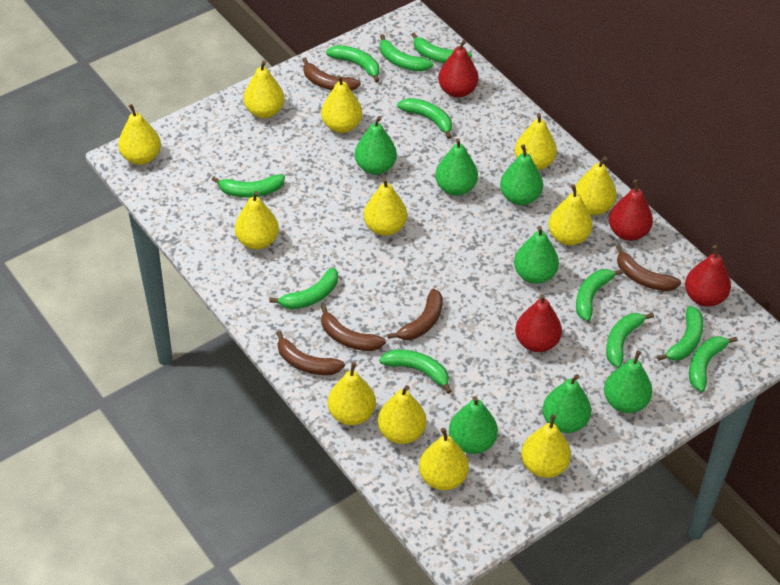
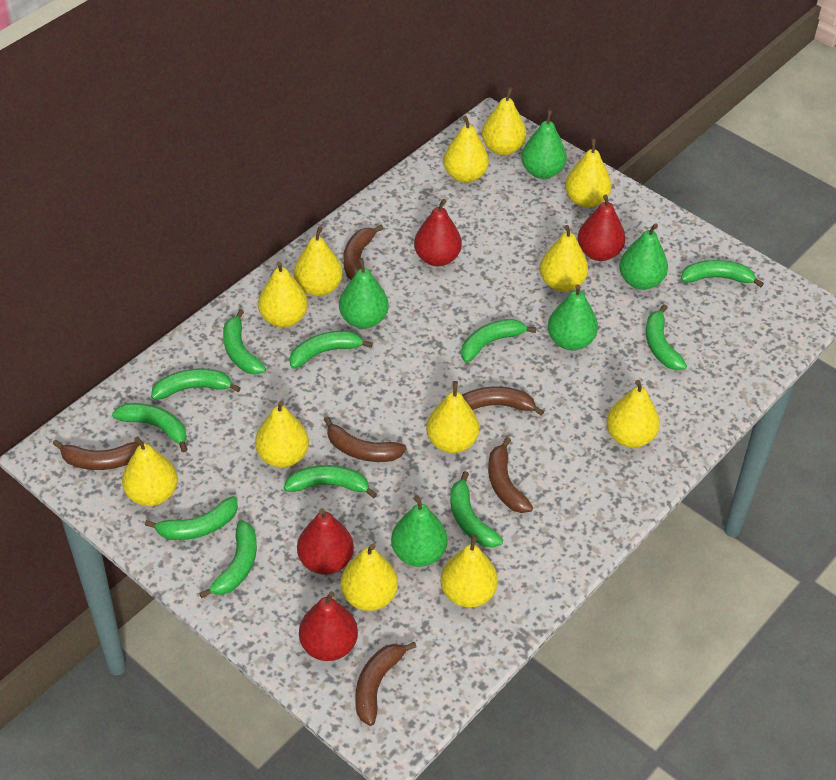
brown banana: 5 -> 6
green pear: 7 -> 5

